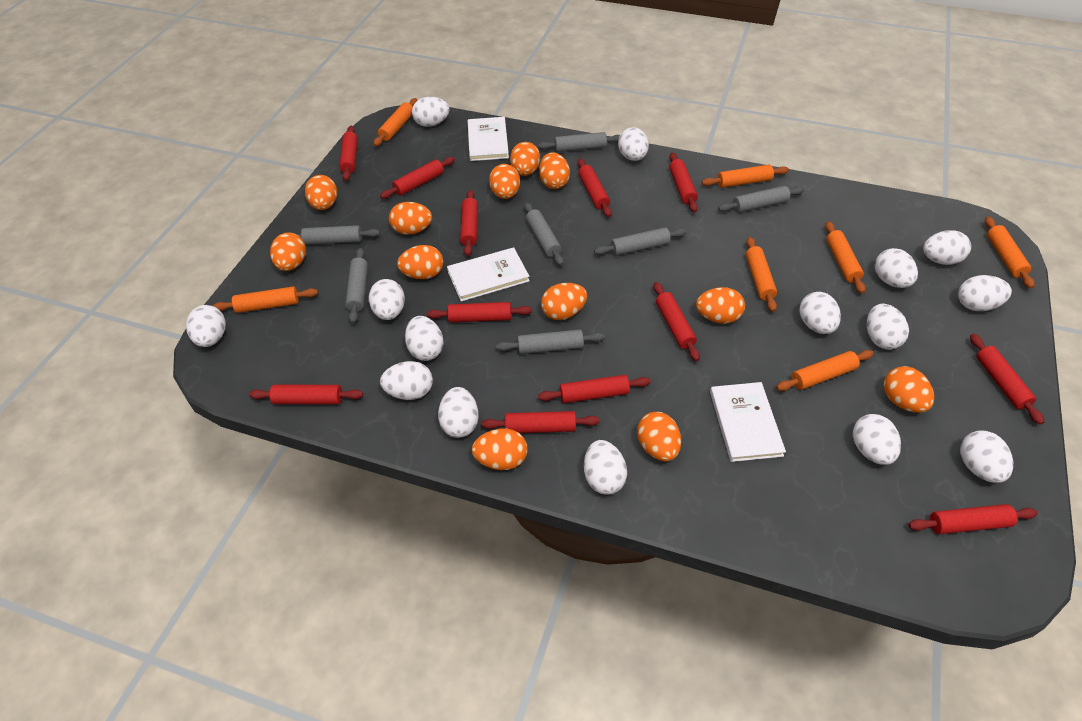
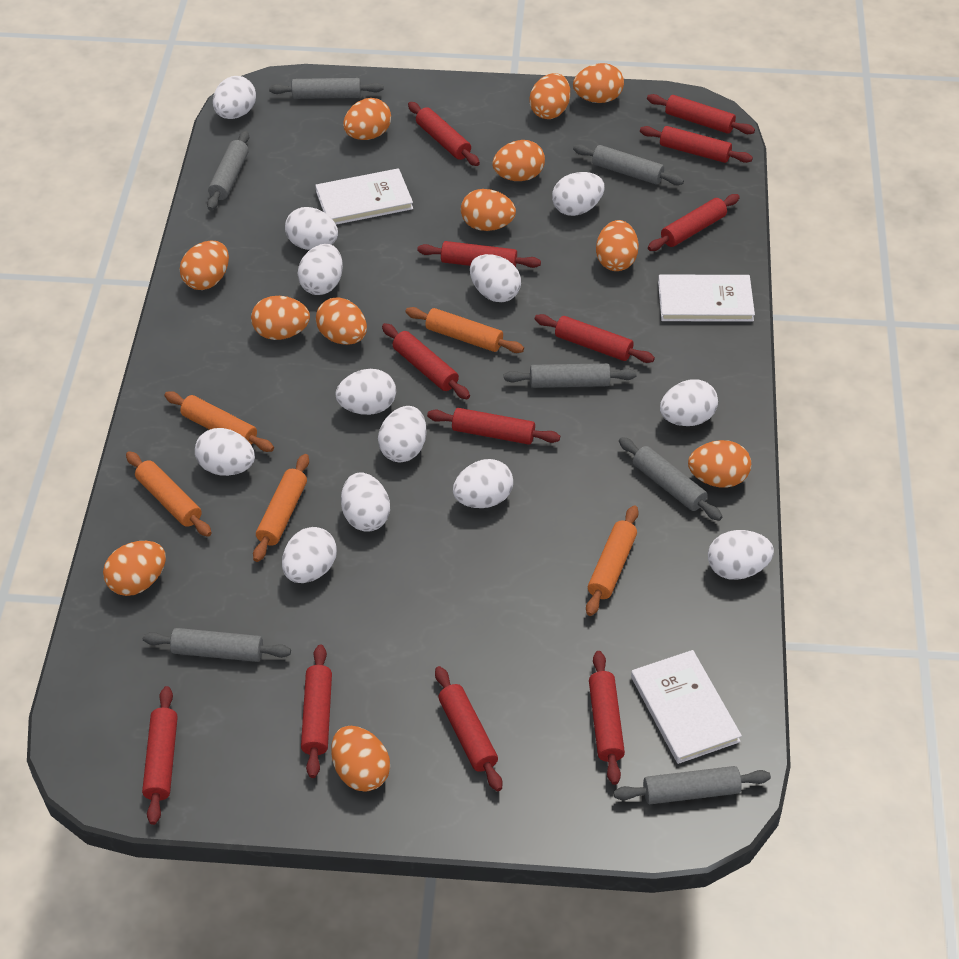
orange rolling pin: 7 -> 5
white egg: 15 -> 13

